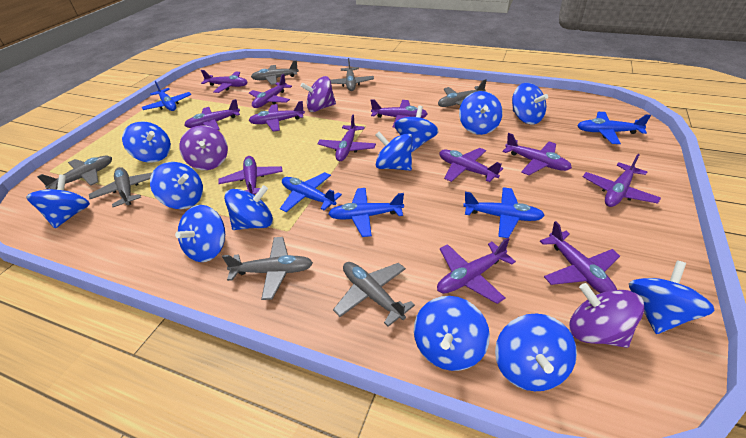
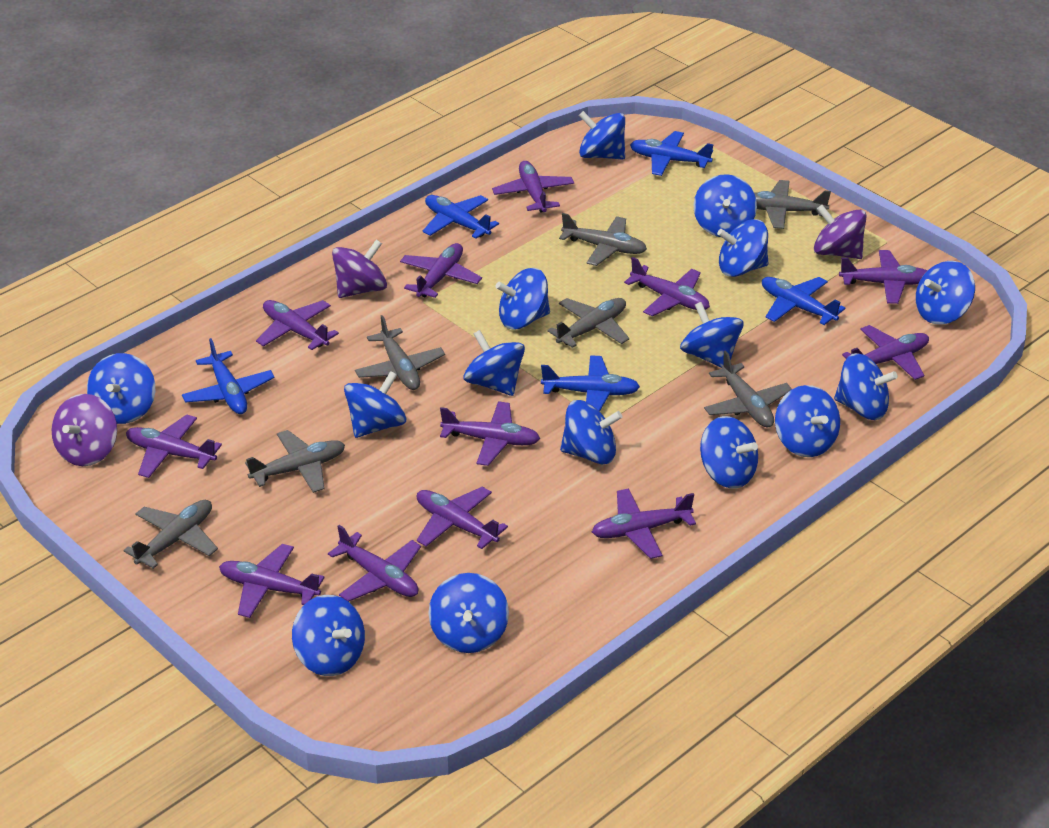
blue spinning top: 12 -> 15

